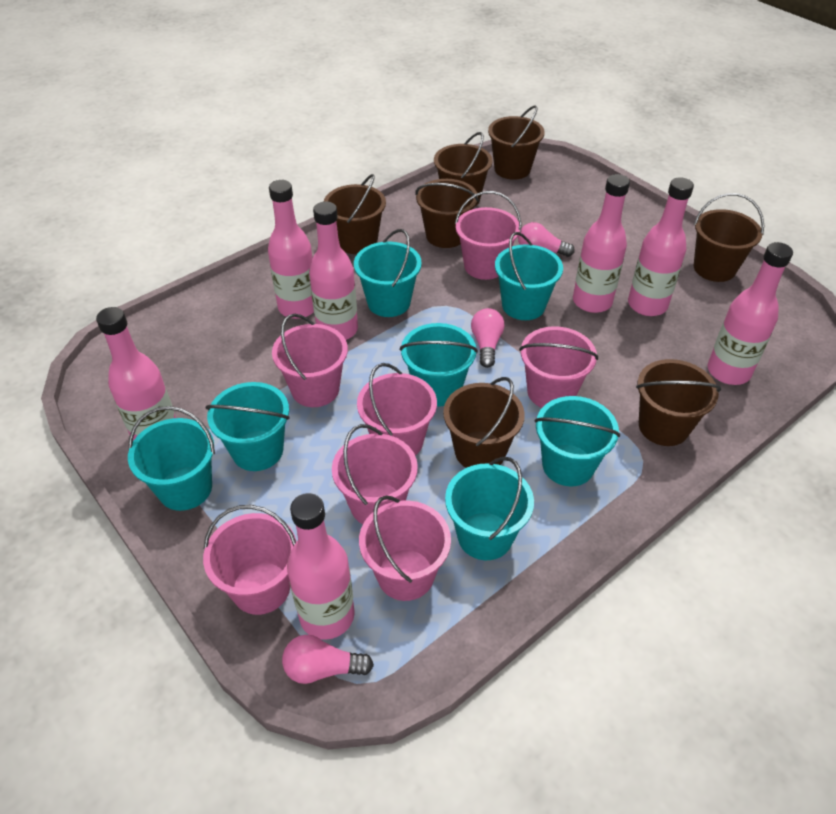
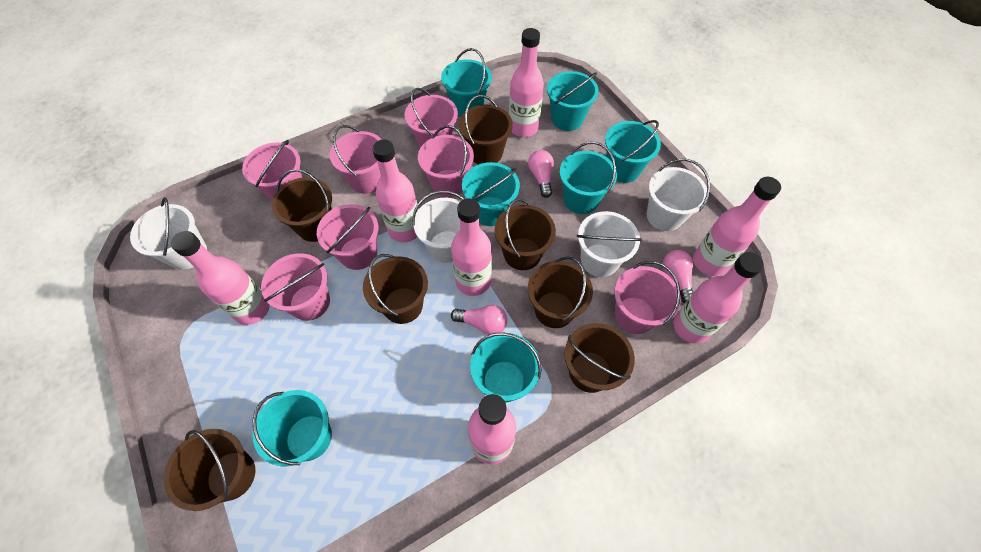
white bucket: 0 -> 4

